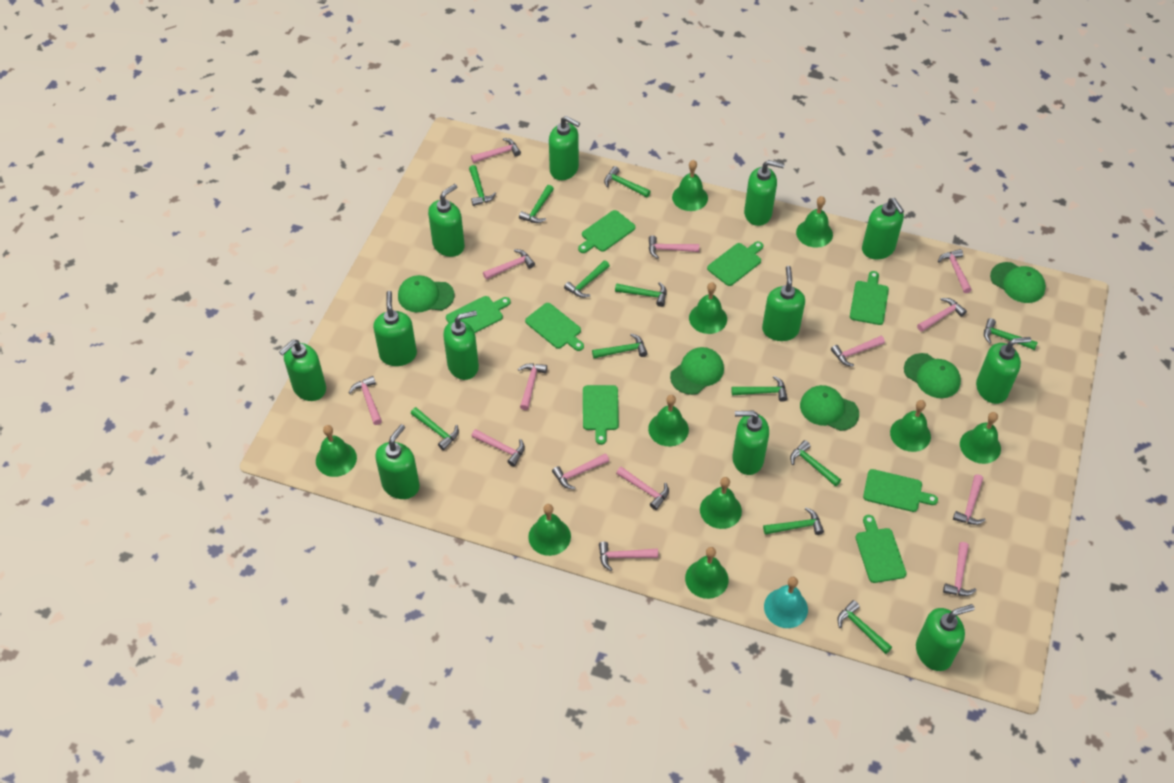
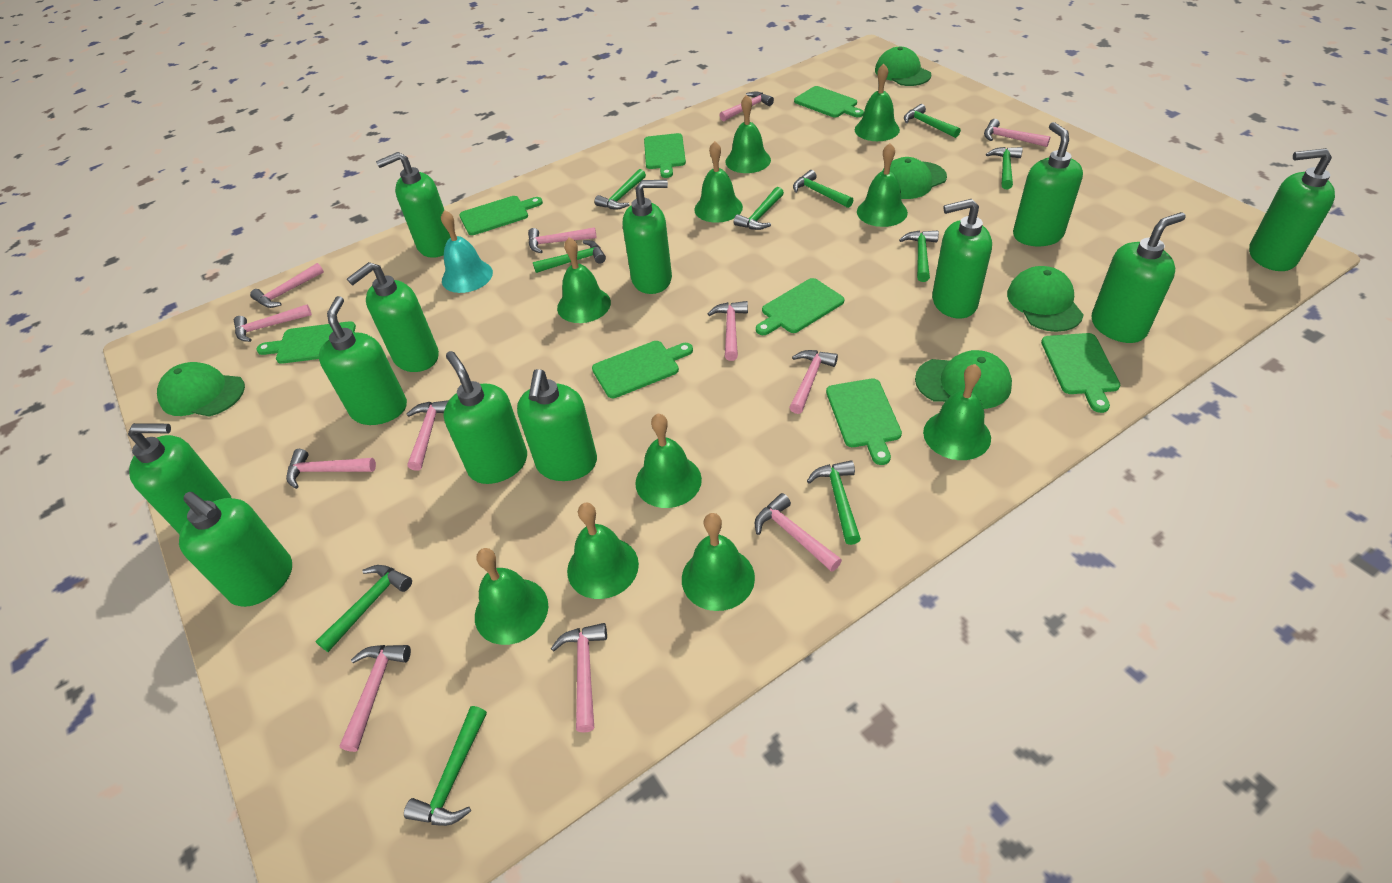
green hammer: 12 -> 10
pink hammer: 14 -> 12

